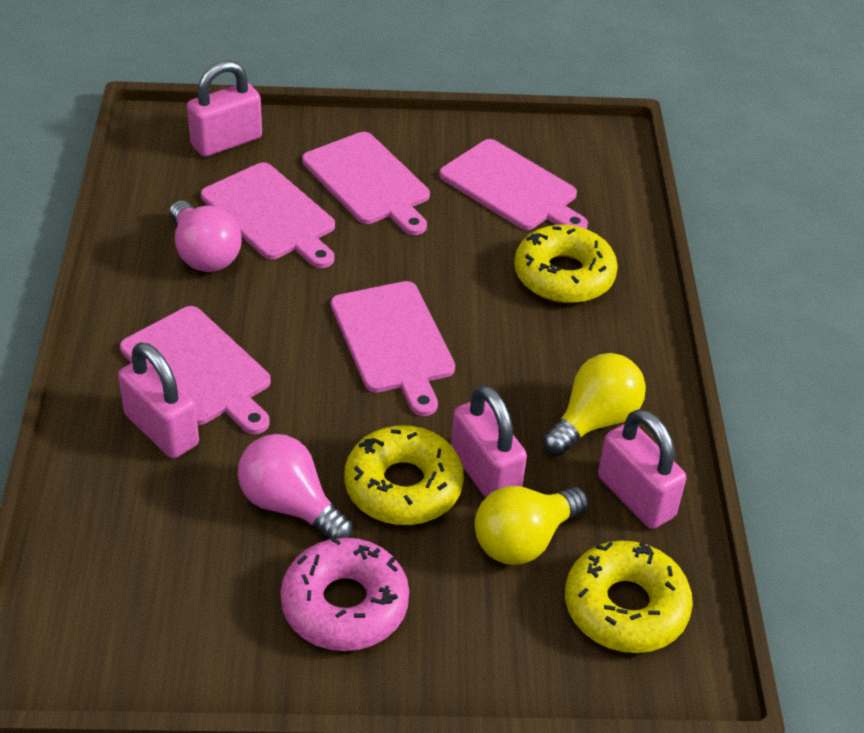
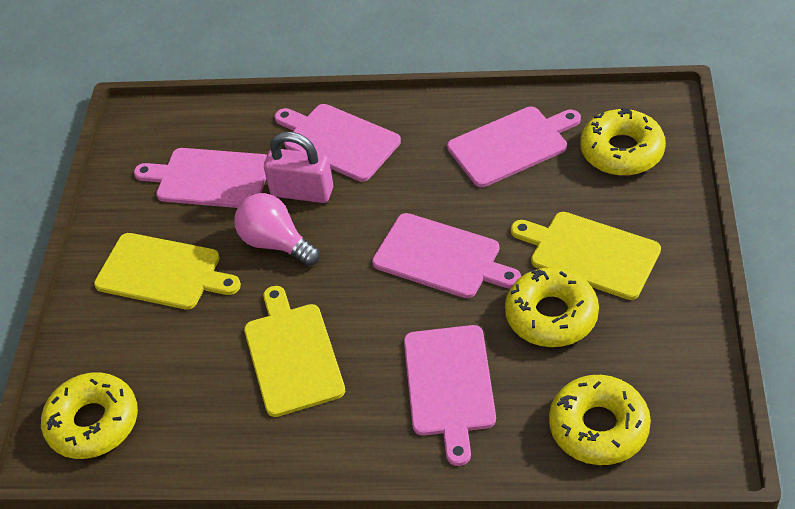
pink donut: 1 -> 0
pink light bulb: 2 -> 1
pink padlock: 4 -> 1
yellow cutting board: 0 -> 3
yellow donut: 3 -> 4
yellow light bulb: 2 -> 0

